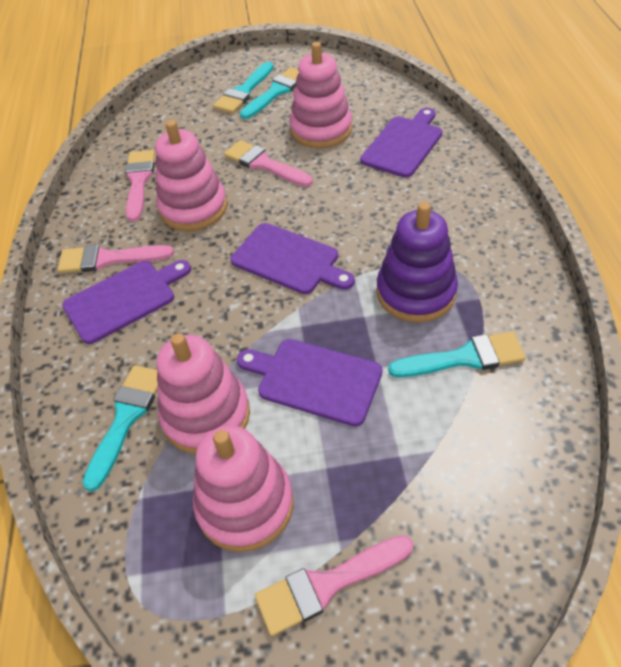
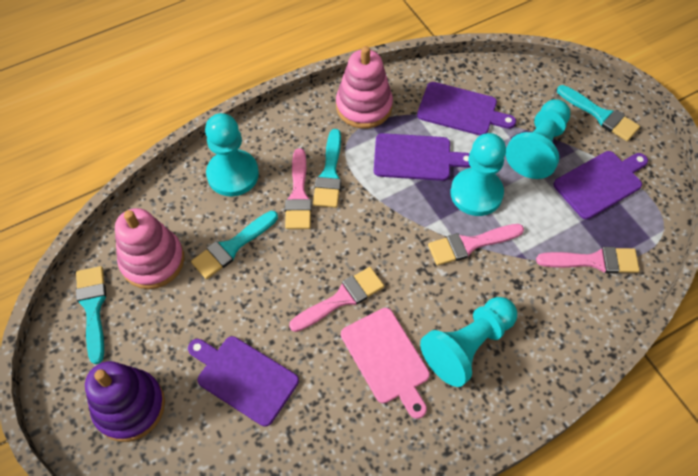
pink cutting board: 0 -> 1
pink stacking toy: 4 -> 2
turquoise pawn: 0 -> 4

